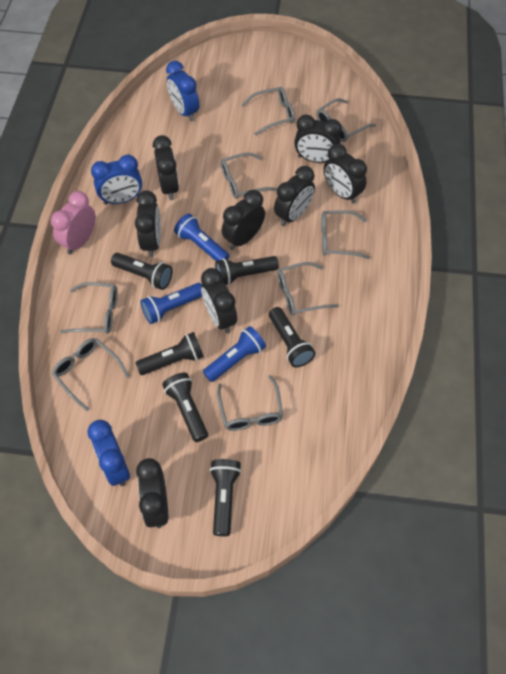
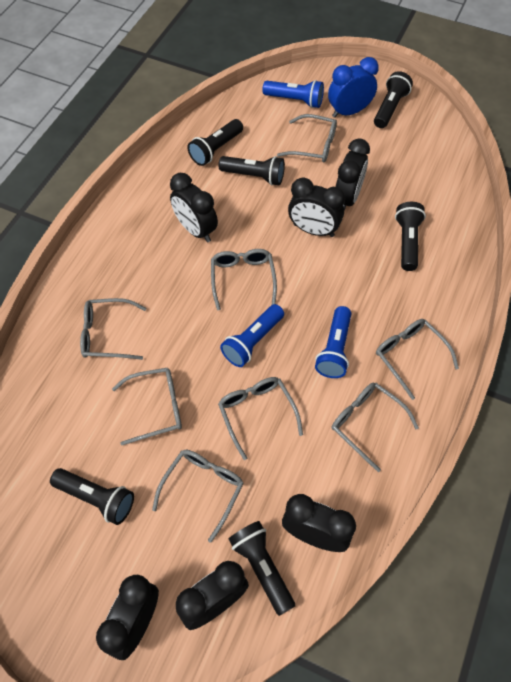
black clock: 8 -> 6
blue clock: 3 -> 1
pink clock: 1 -> 0

